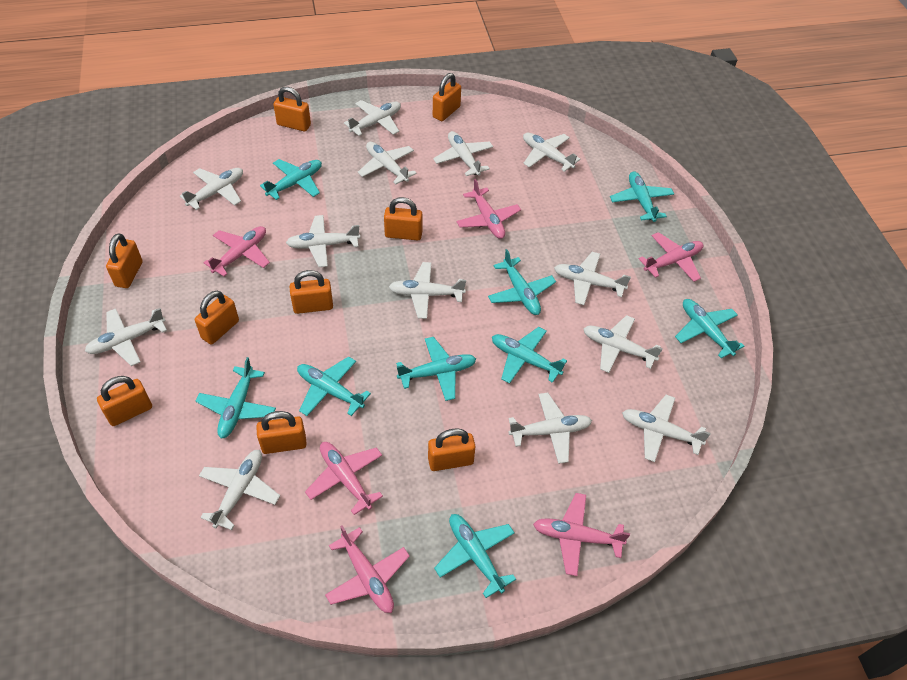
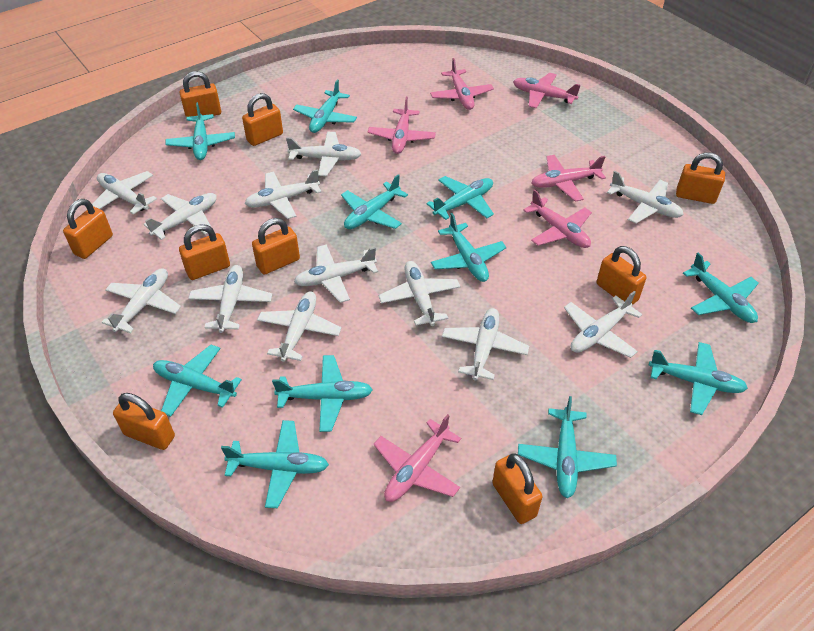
turquoise plane: 9 -> 11
white plane: 13 -> 12

